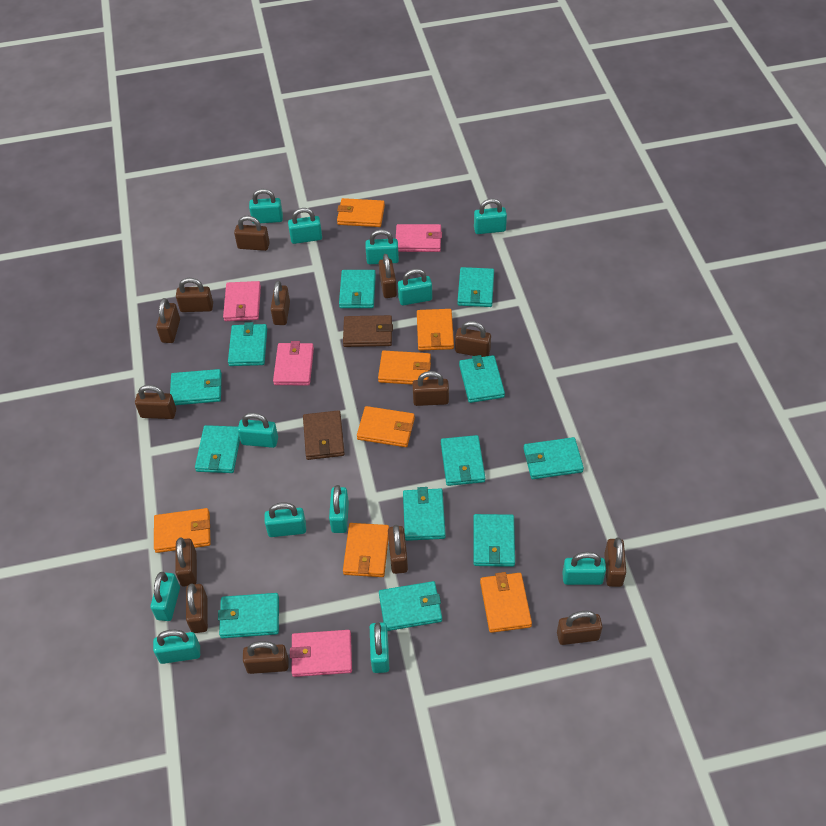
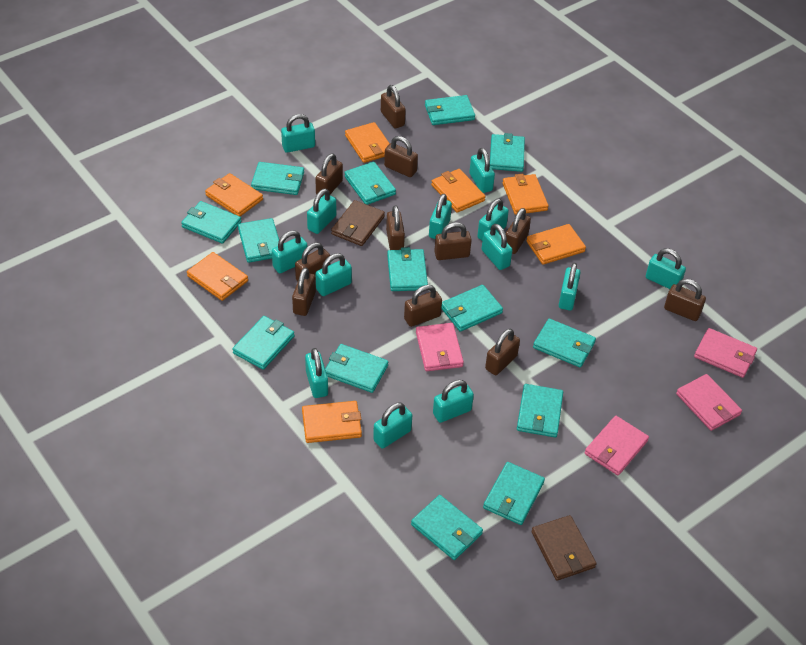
brown padlock: 14 -> 11
turquoise padlock: 12 -> 13
turquoise wallet: 12 -> 14

